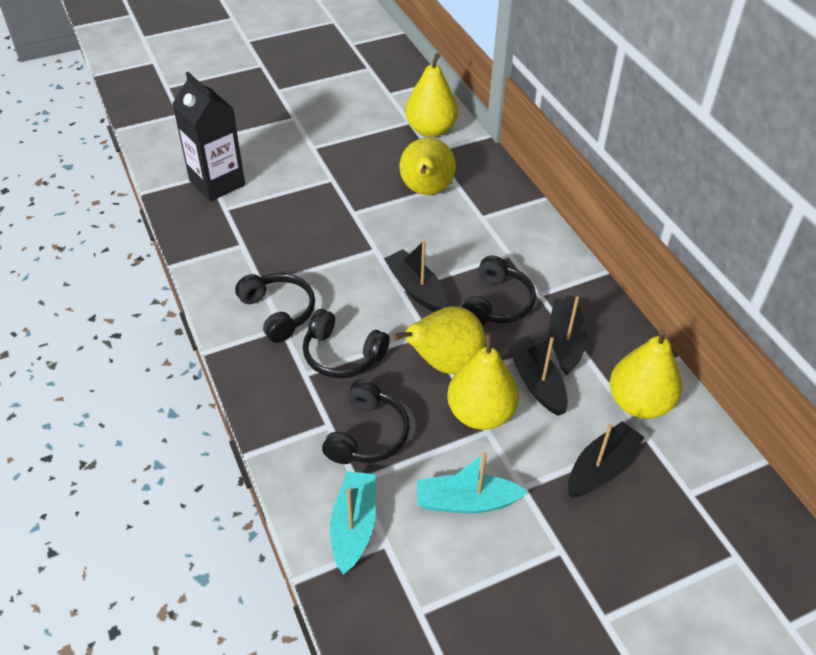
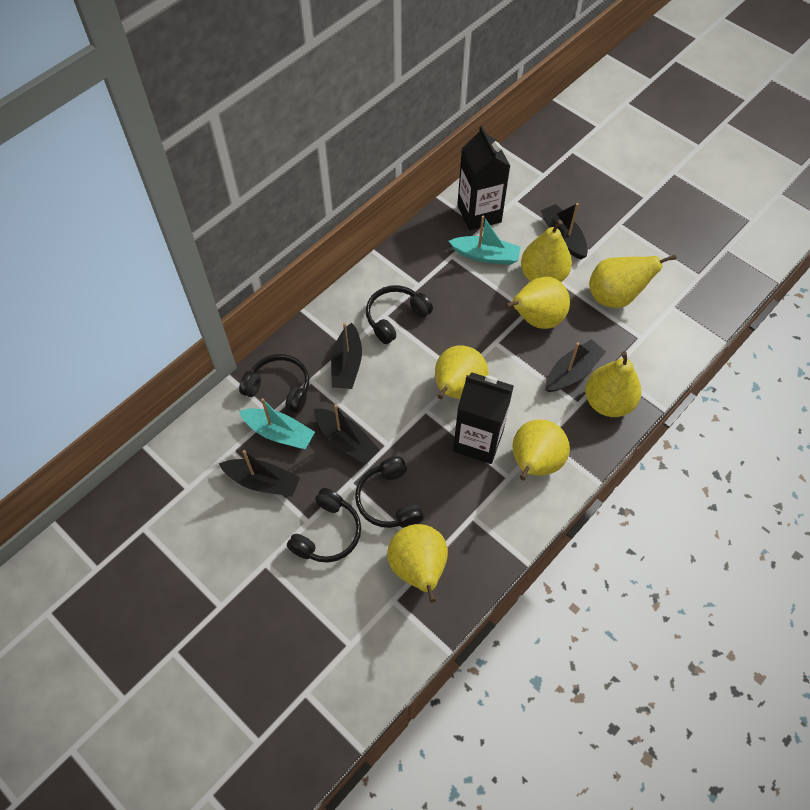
black boat: 4 -> 5
black carton: 1 -> 2
yellow pear: 5 -> 7

